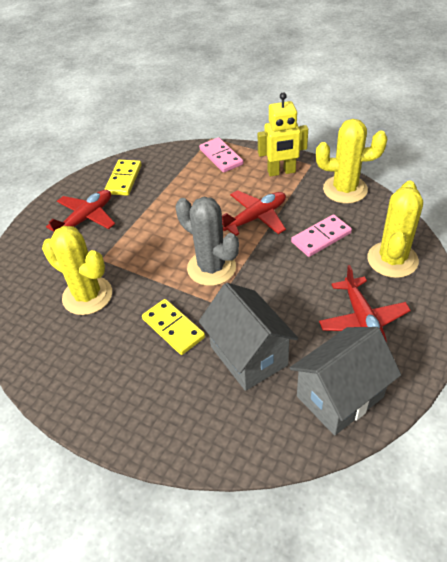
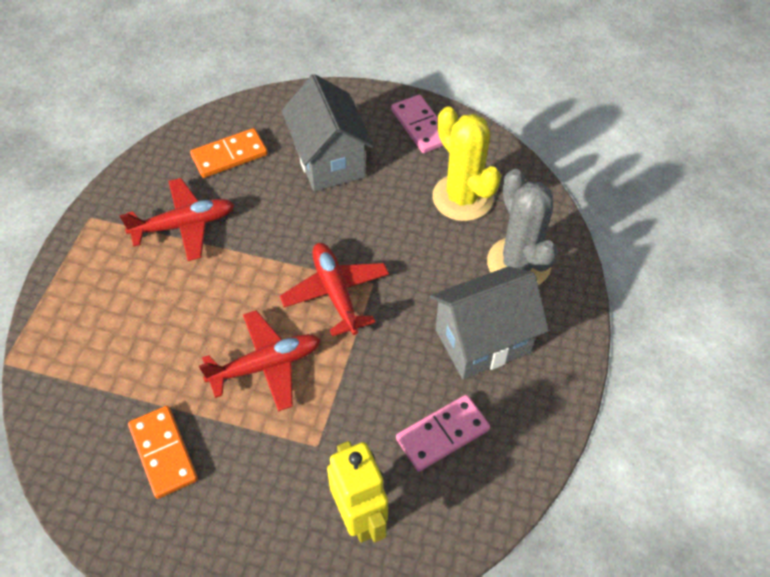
orange domino: 0 -> 2
yellow cactus: 3 -> 1
yellow domino: 2 -> 0

